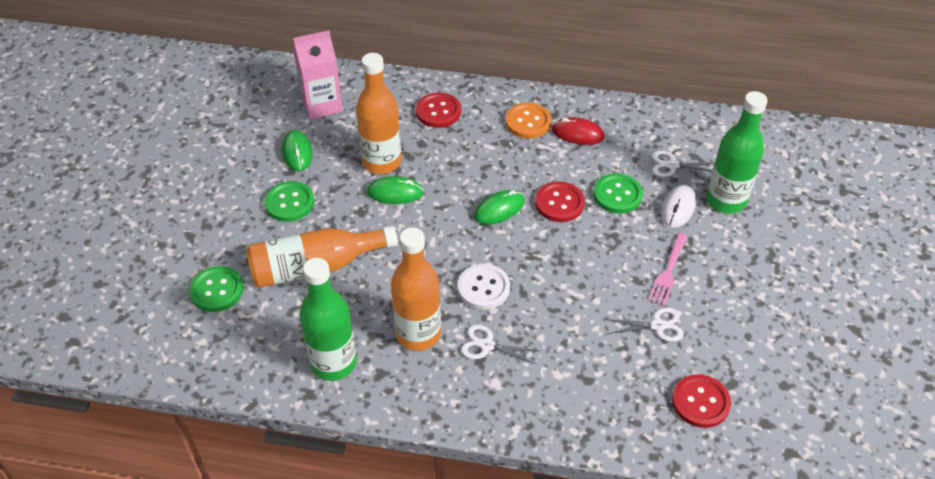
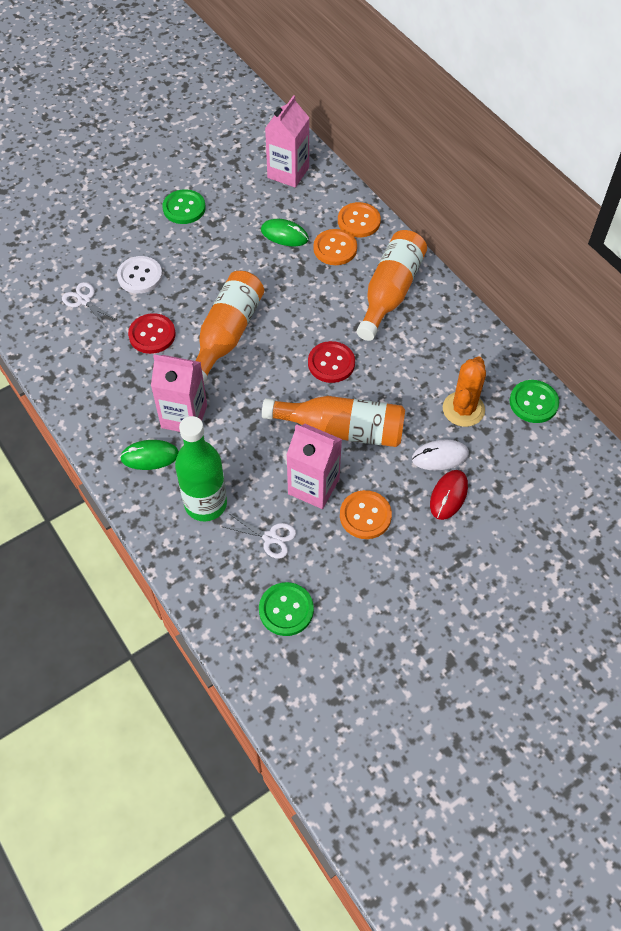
green bottle: 2 -> 1
green mouse: 3 -> 2
orange button: 1 -> 3
orange cactus: 0 -> 1
pink carton: 1 -> 3
pink fork: 1 -> 0
red button: 3 -> 2
white scissors: 3 -> 2

